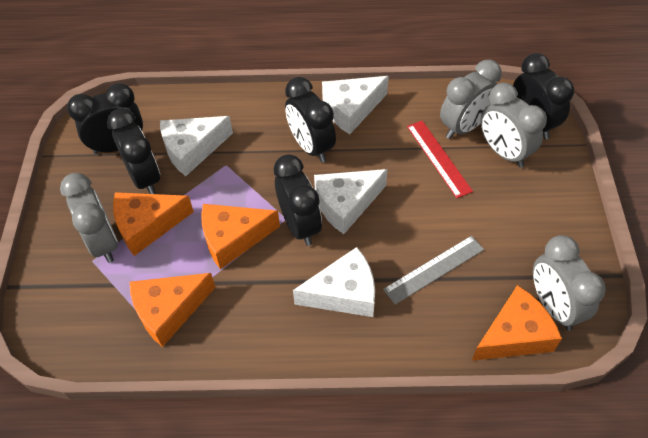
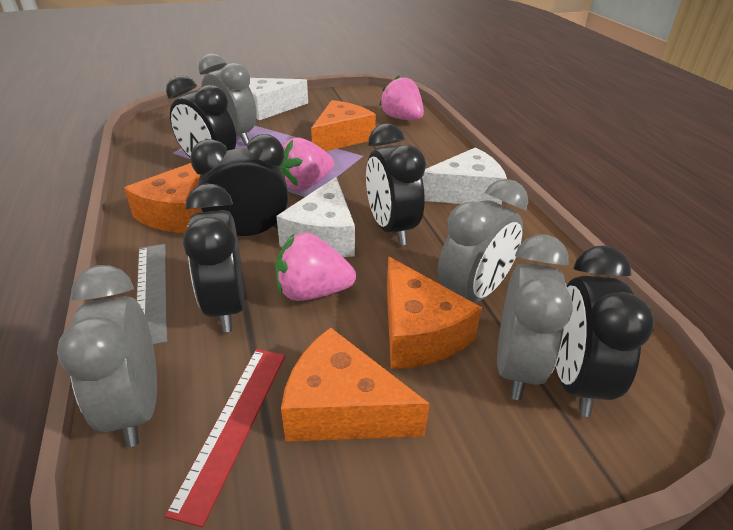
pink strawberry: 0 -> 3
white cheese: 4 -> 3

